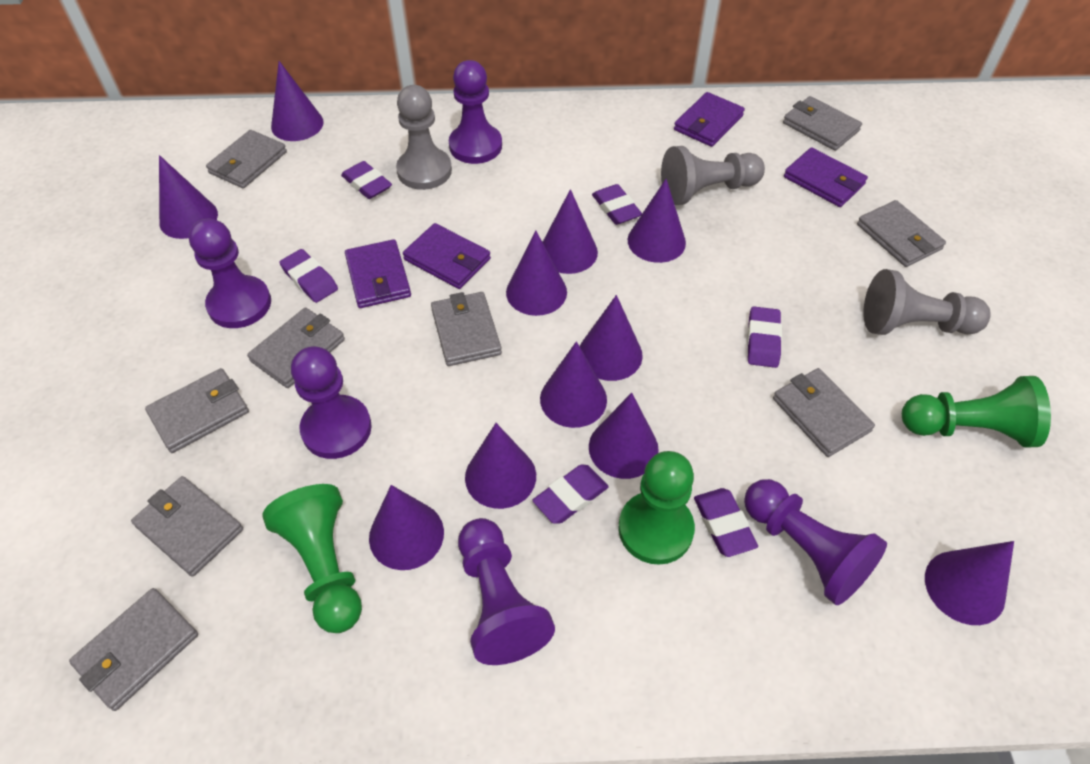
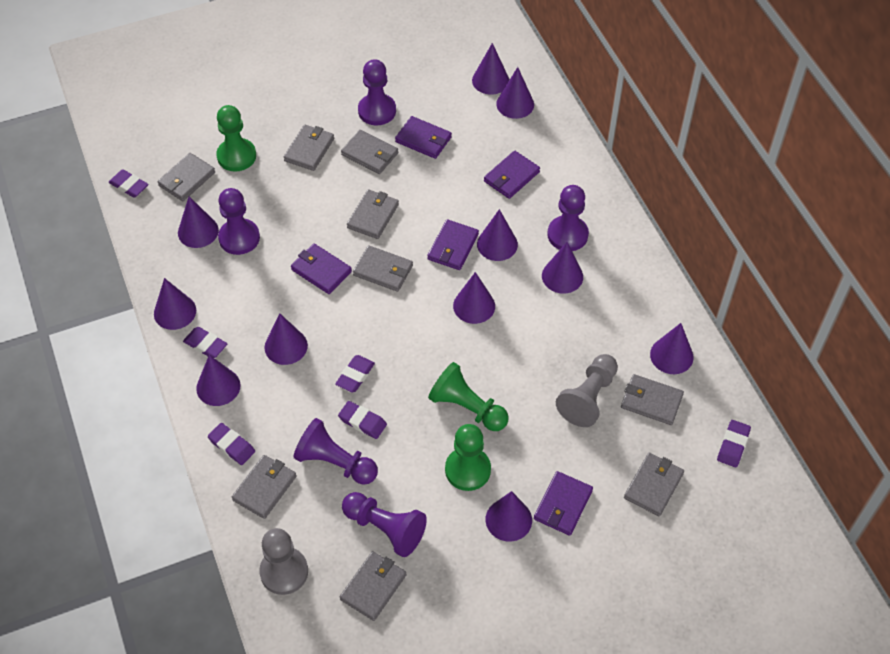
grey pawn: 3 -> 2
purple wallet: 4 -> 5

